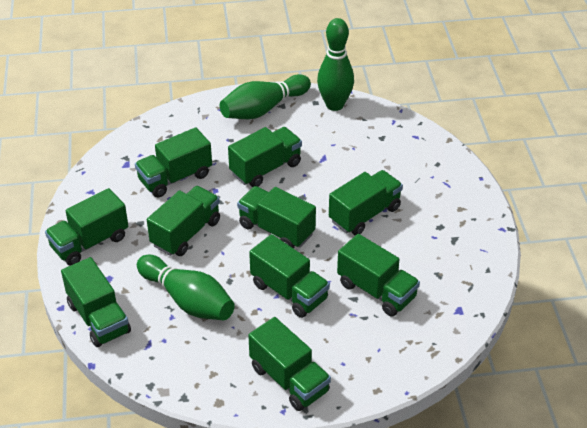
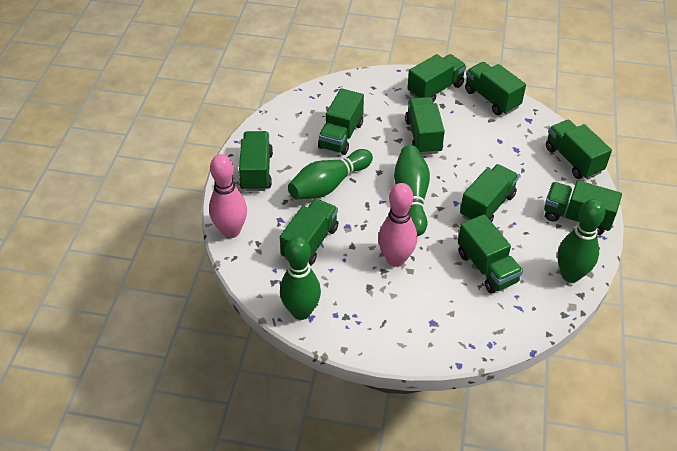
green bowling pin: 3 -> 4
pink bowling pin: 0 -> 2

